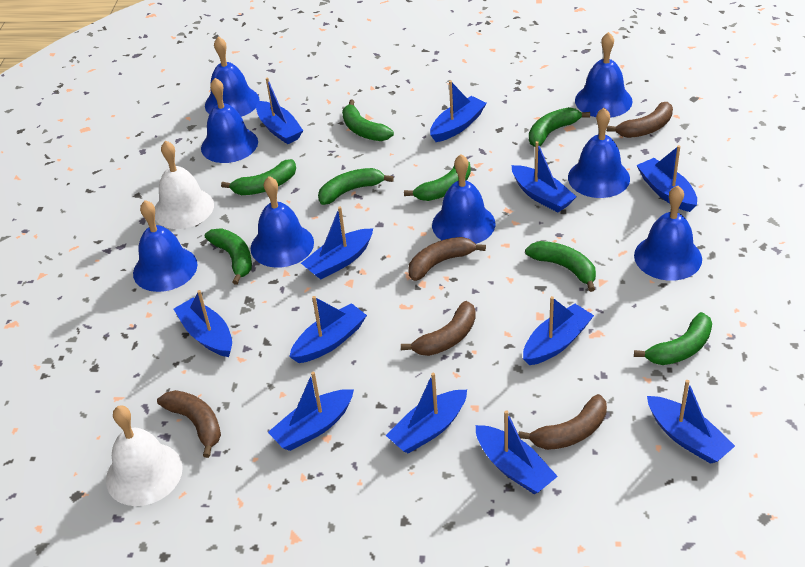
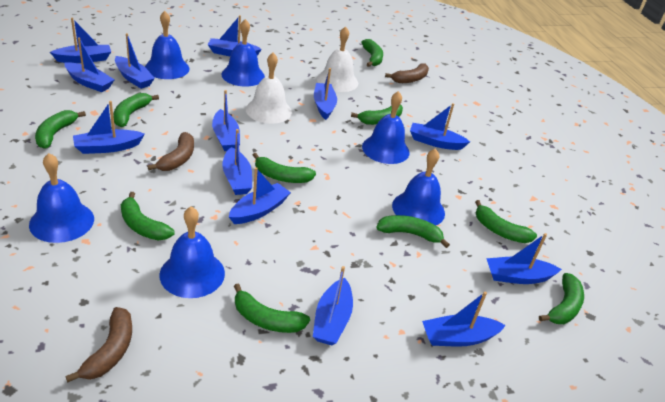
blue bell: 8 -> 6
blue boat: 12 -> 13
brown banana: 5 -> 3
green banana: 8 -> 10

